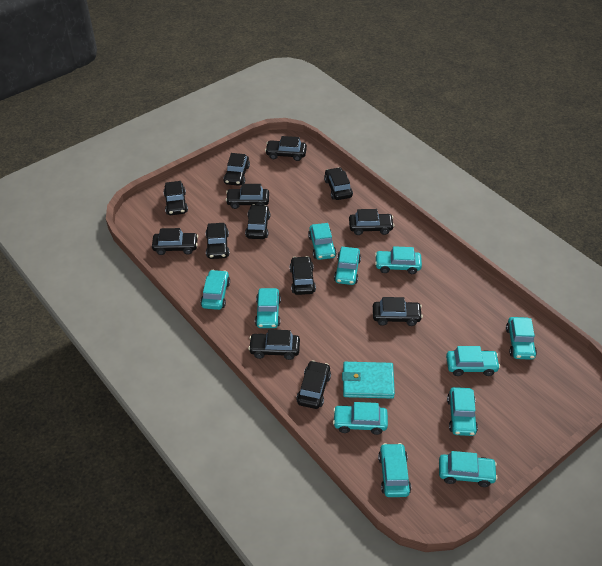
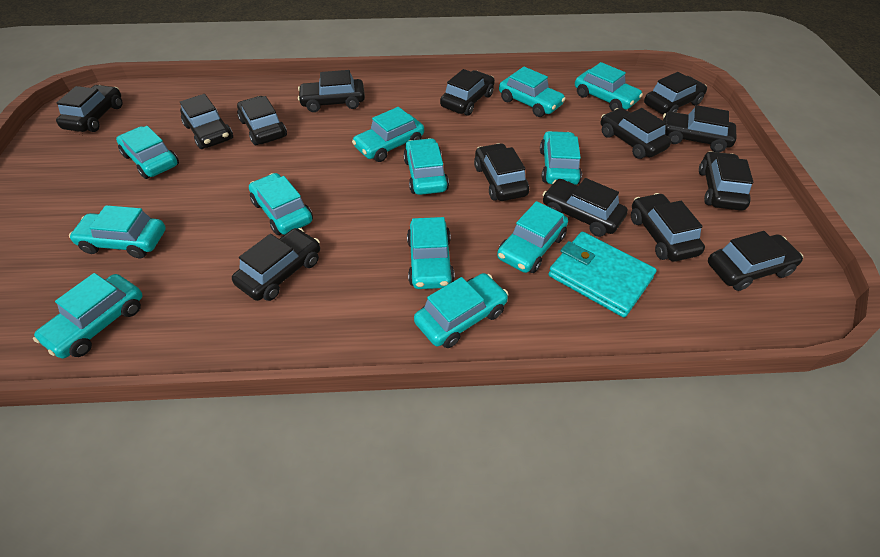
black car: 13 -> 14
turquoise car: 11 -> 12

